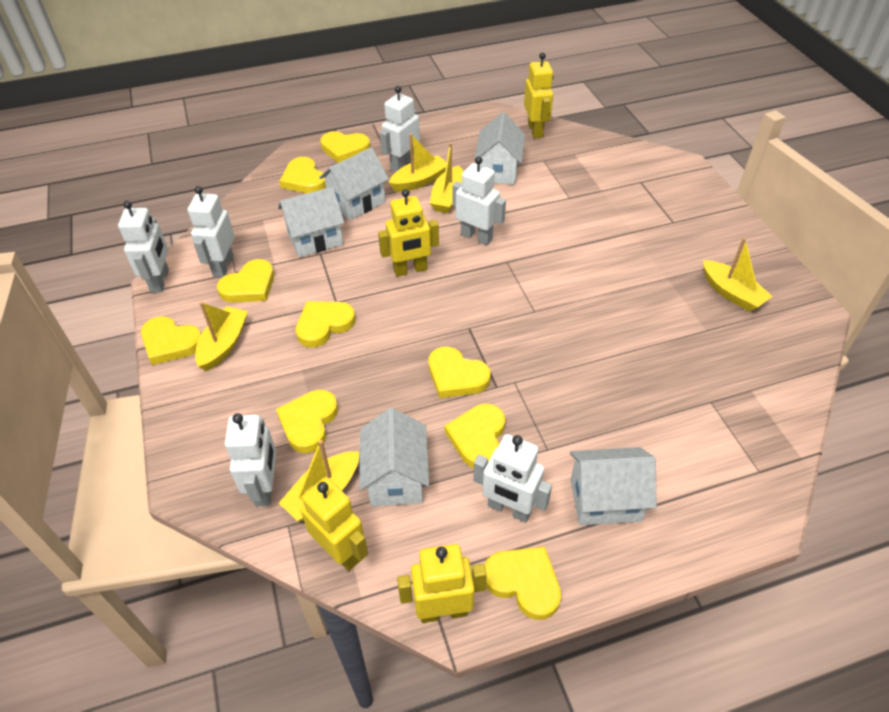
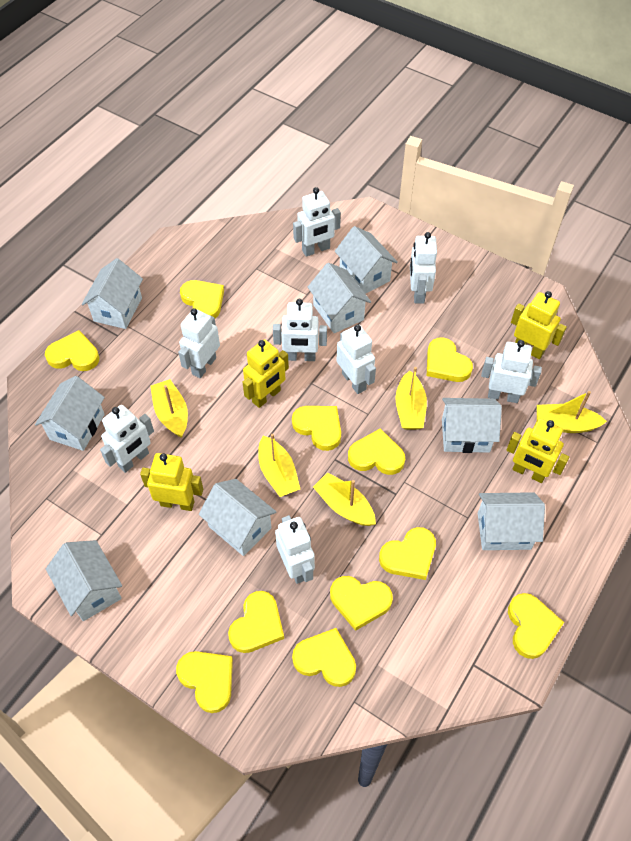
white house: 5 -> 8
white robot: 6 -> 8
yellow heart: 9 -> 11

